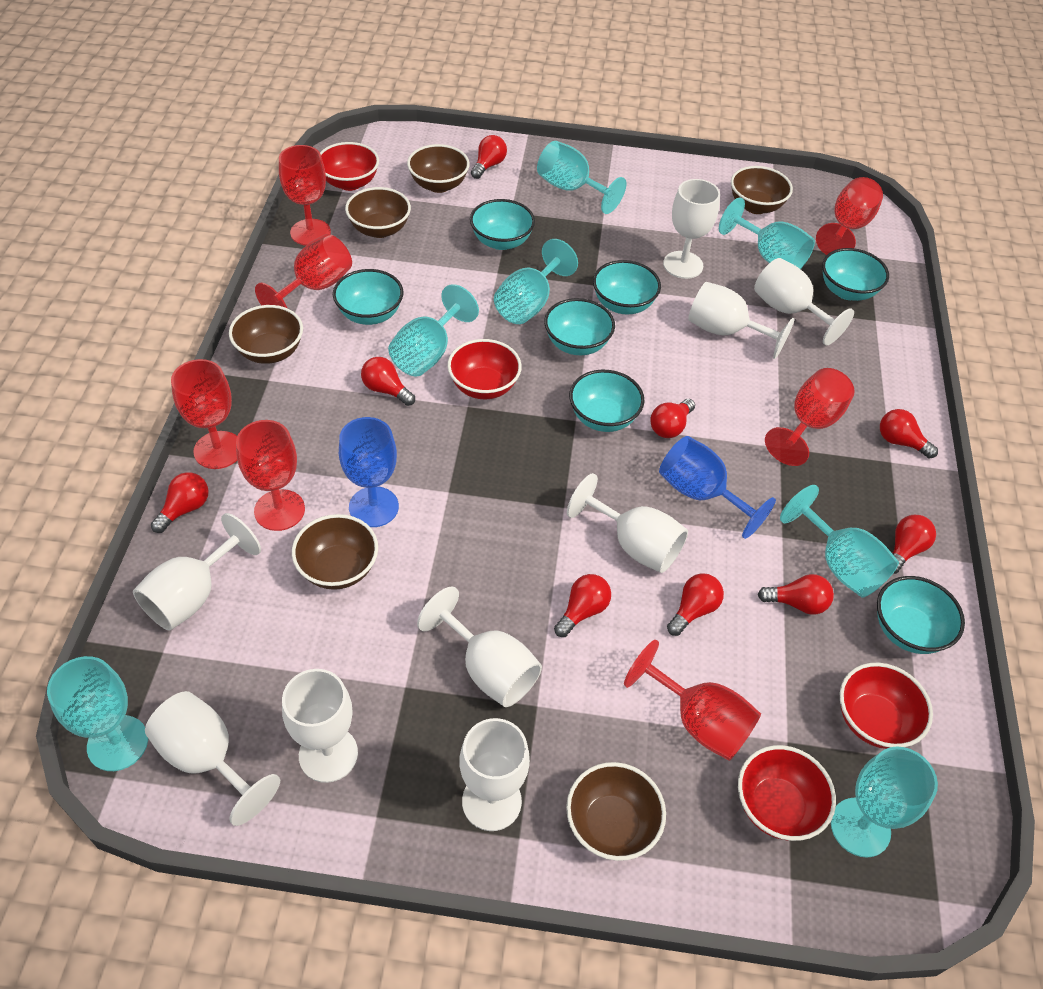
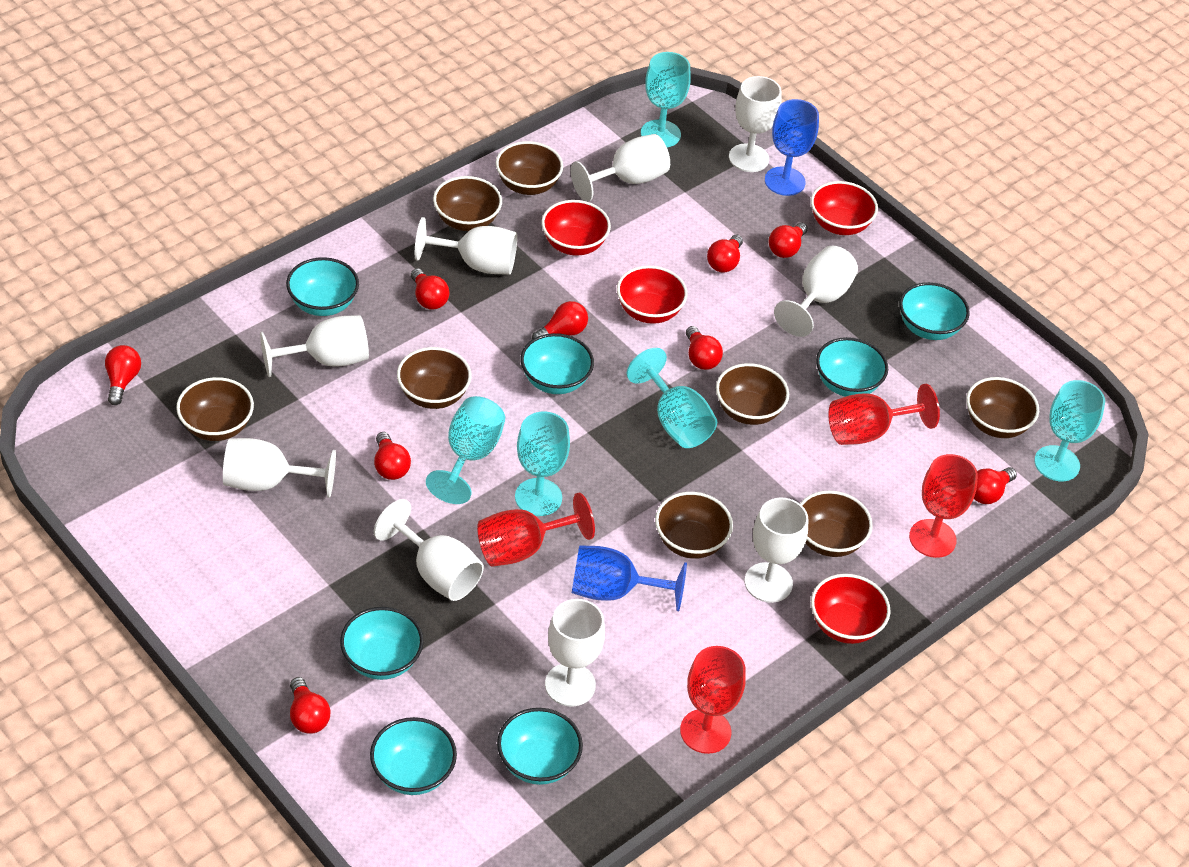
brown bowl: 6 -> 8
red goblet: 7 -> 4
turquoise goblet: 7 -> 5

